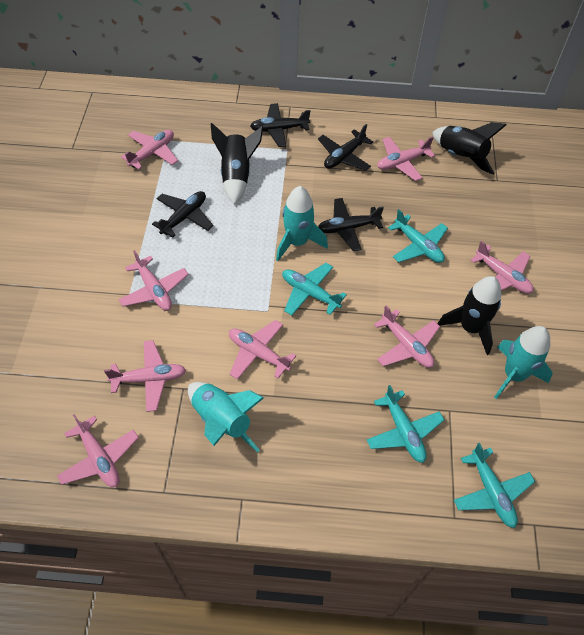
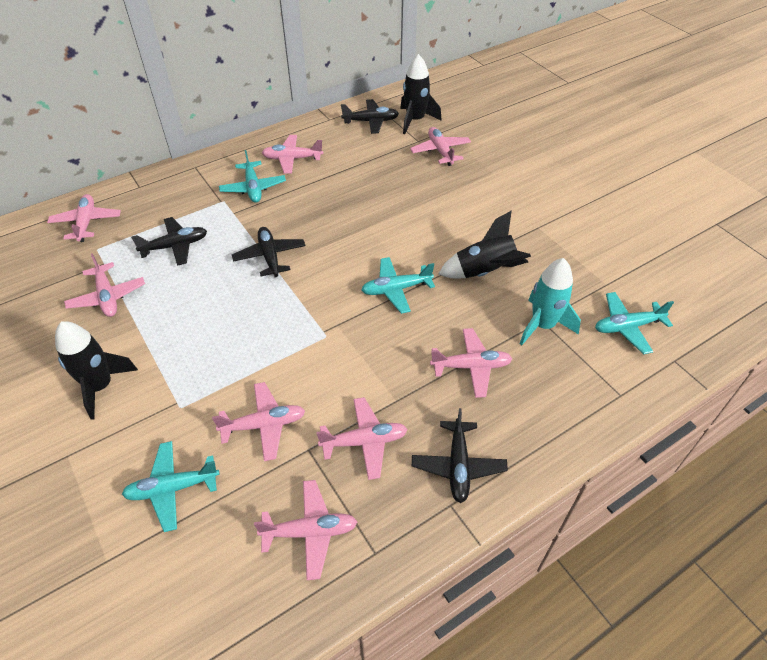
turquoise rocket: 3 -> 1

